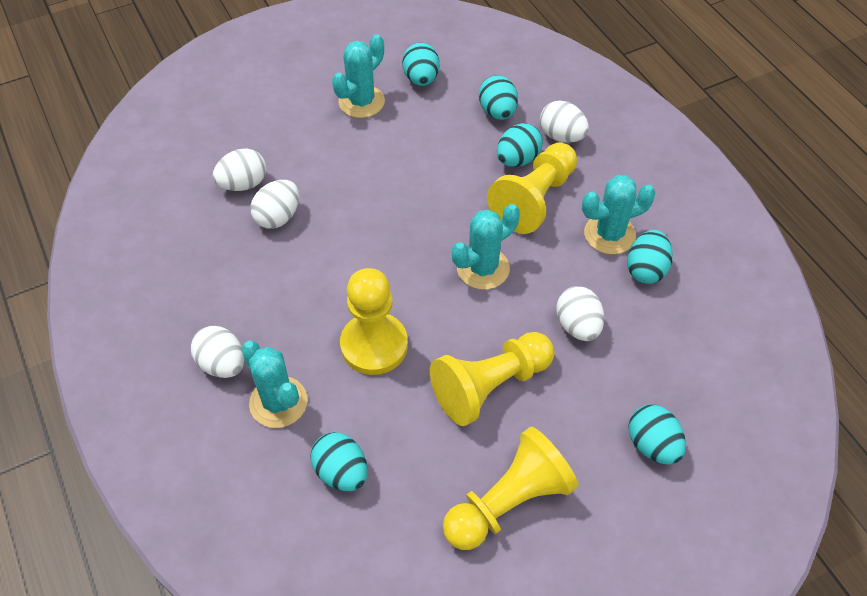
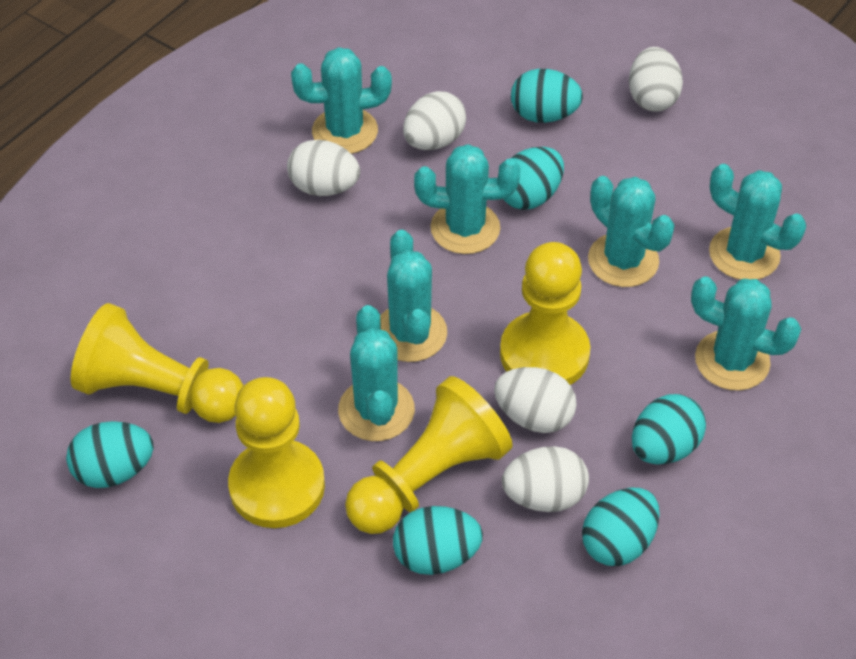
turquoise cactus: 4 -> 7

